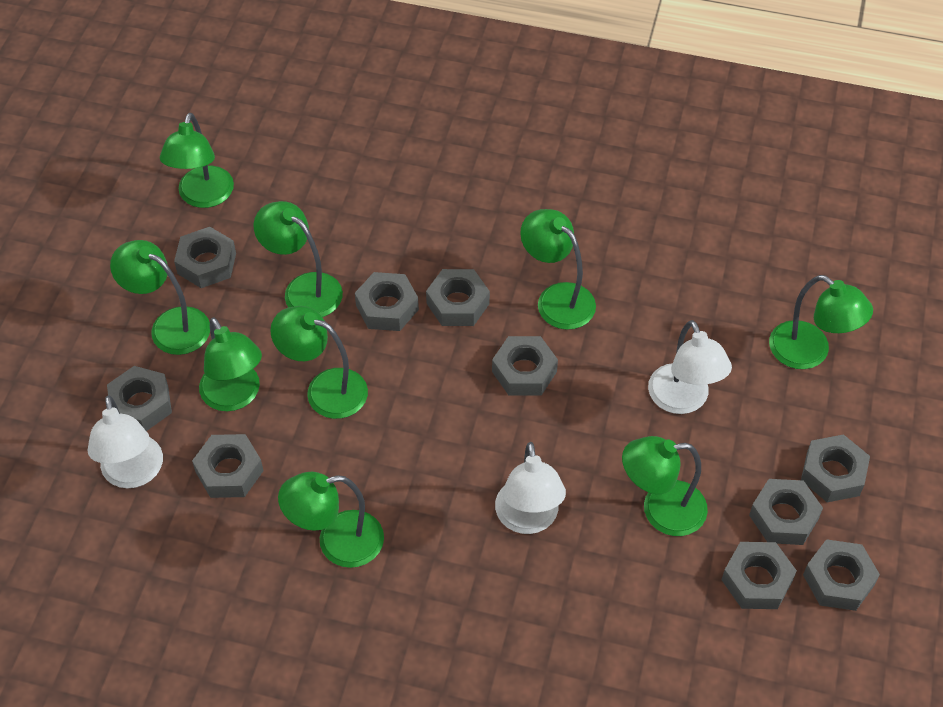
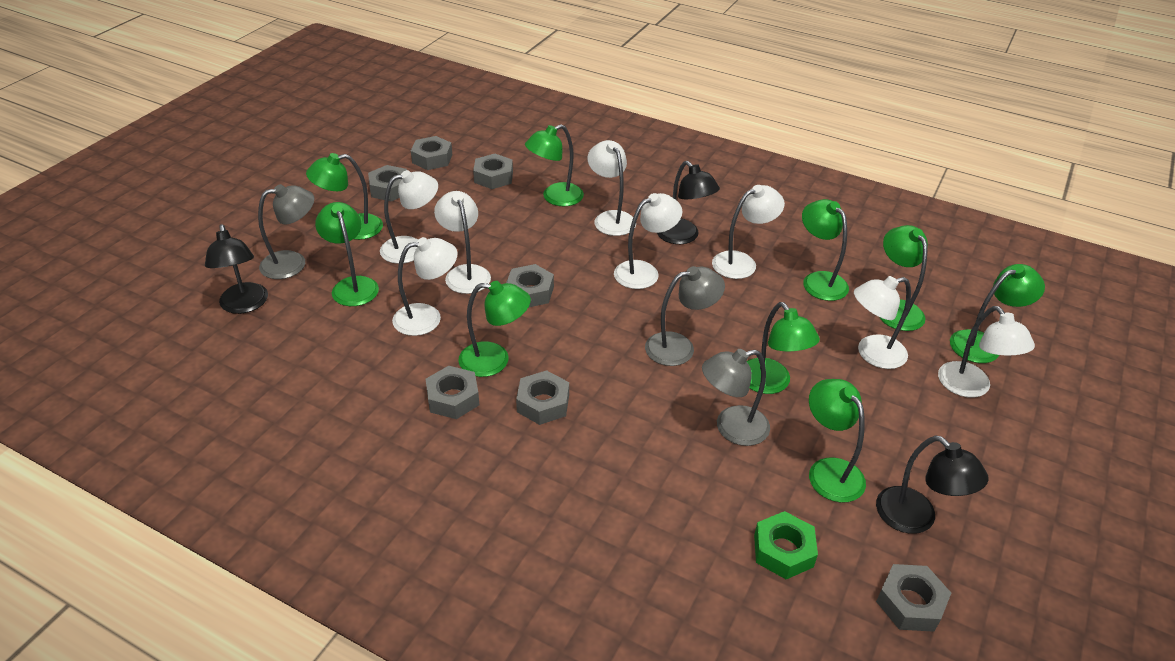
black lamp: 0 -> 3
green nut: 0 -> 1
grey lamp: 0 -> 3
grey nut: 10 -> 7
white lamp: 3 -> 8

